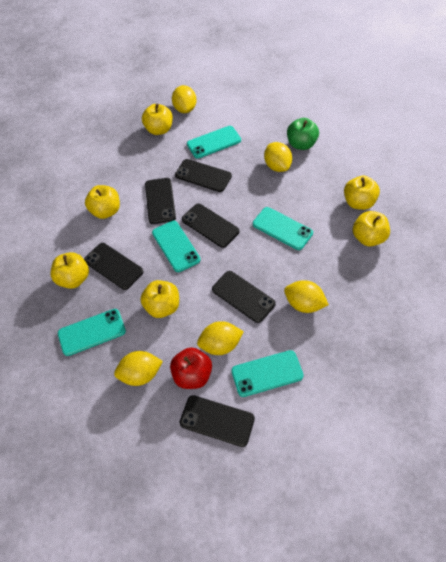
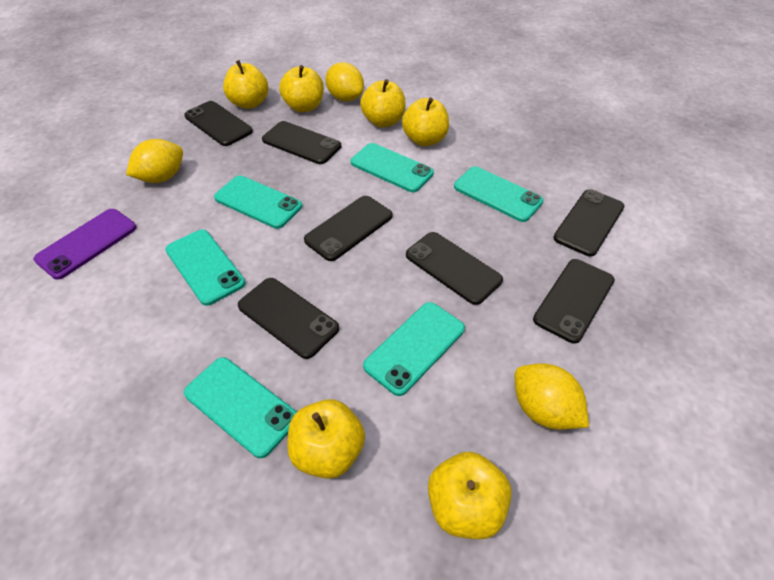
black phone: 6 -> 7
green apple: 1 -> 0
purple phone: 0 -> 1
red apple: 1 -> 0
turquoise phone: 5 -> 6
yellow lemon: 5 -> 3

